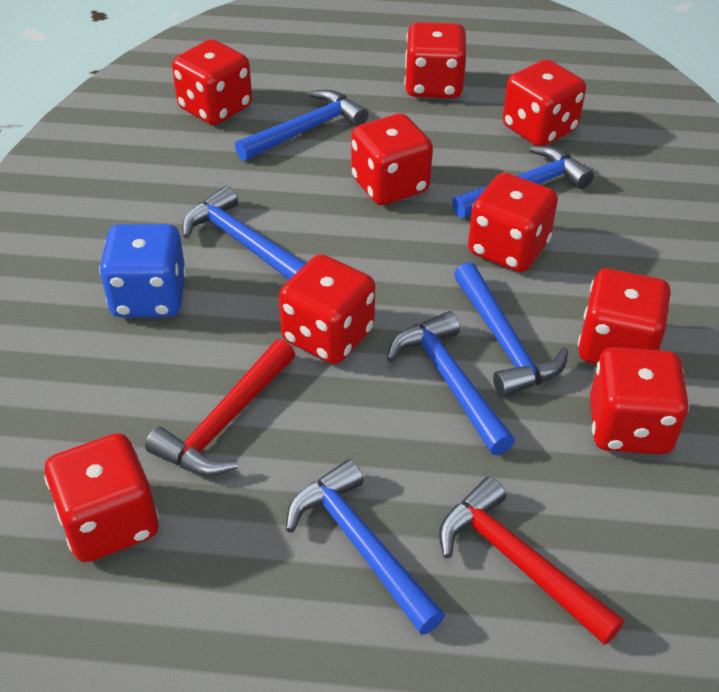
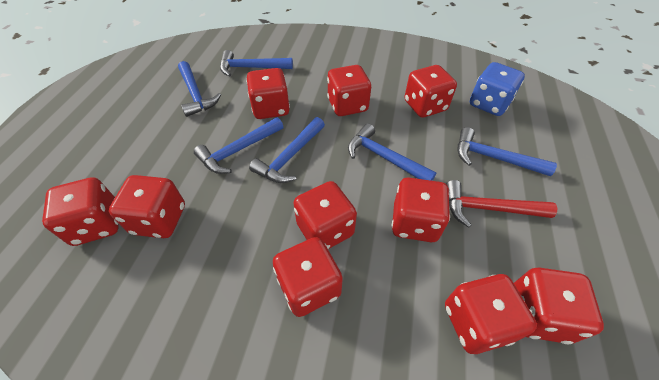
red dice: 9 -> 10
red hammer: 2 -> 1

